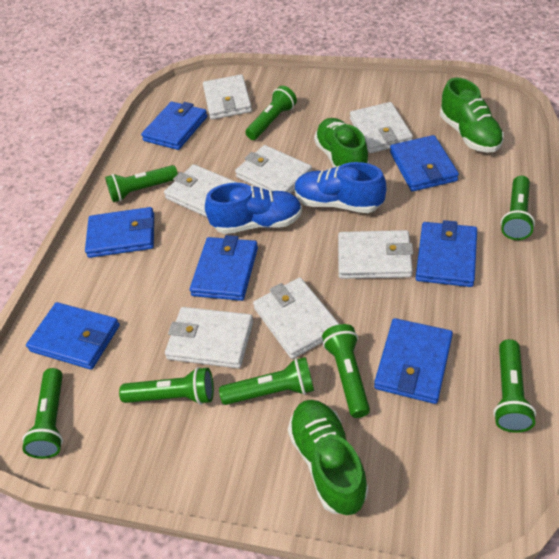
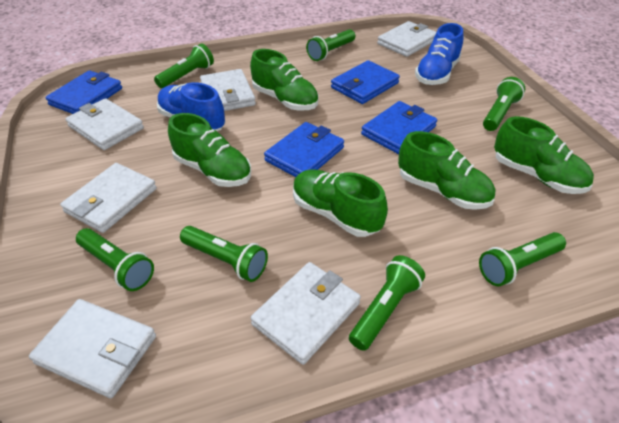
blue wallet: 7 -> 4
green flashlight: 8 -> 7
green shoe: 3 -> 5
white wallet: 7 -> 6

